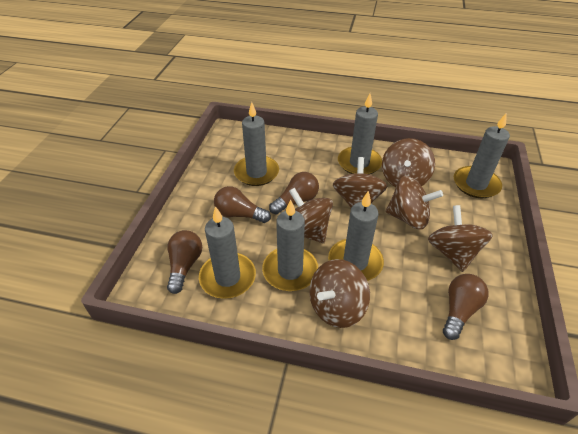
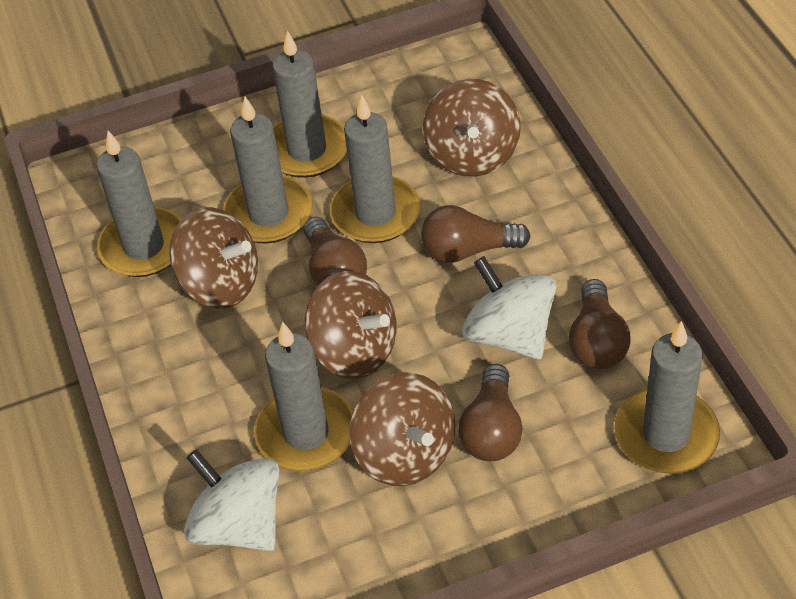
brown spinning top: 6 -> 4
white spinning top: 0 -> 2

